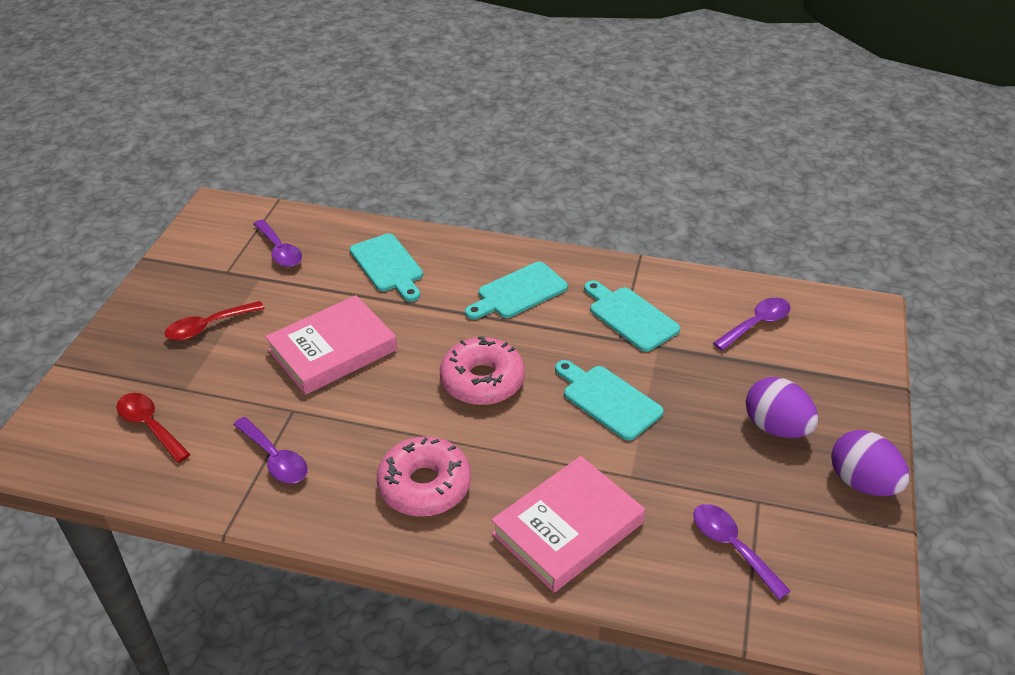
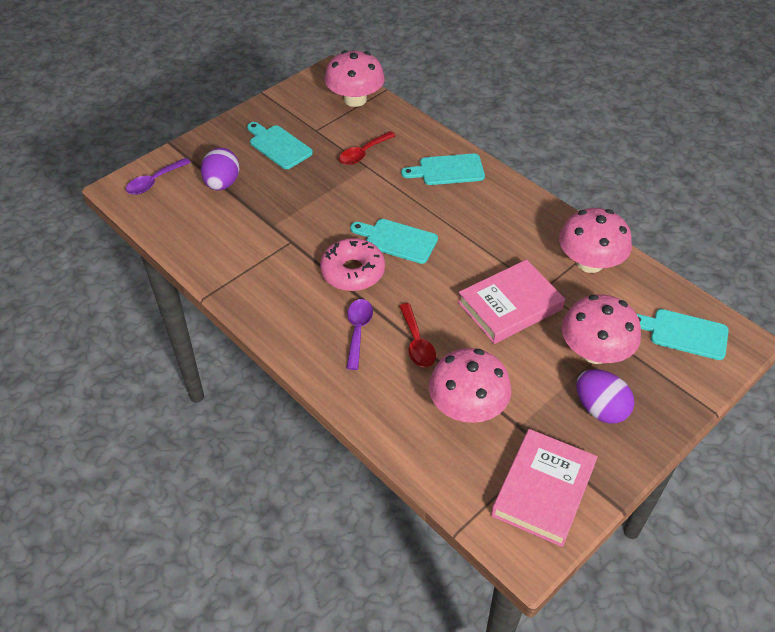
pink donut: 2 -> 1
pink mushroom: 0 -> 4
purple spoon: 4 -> 2

